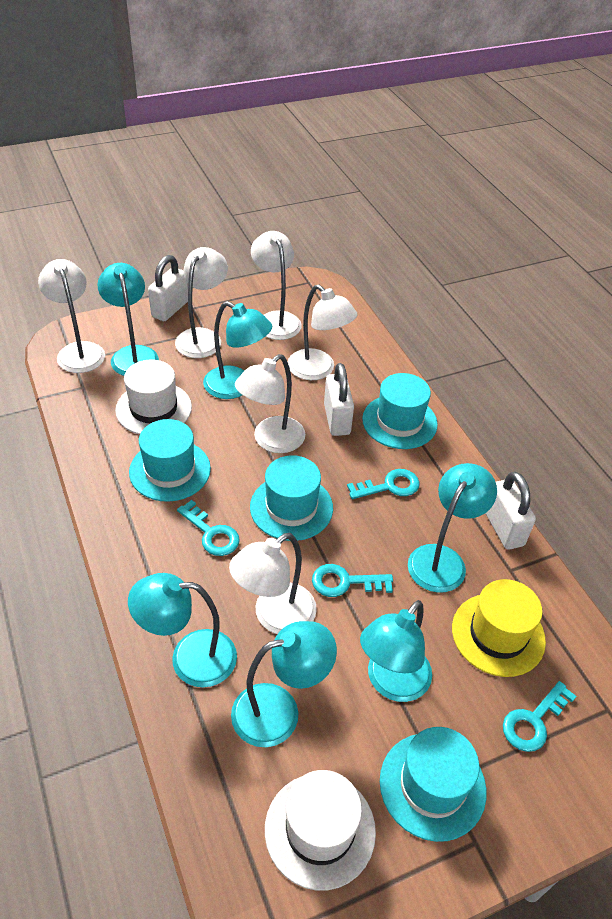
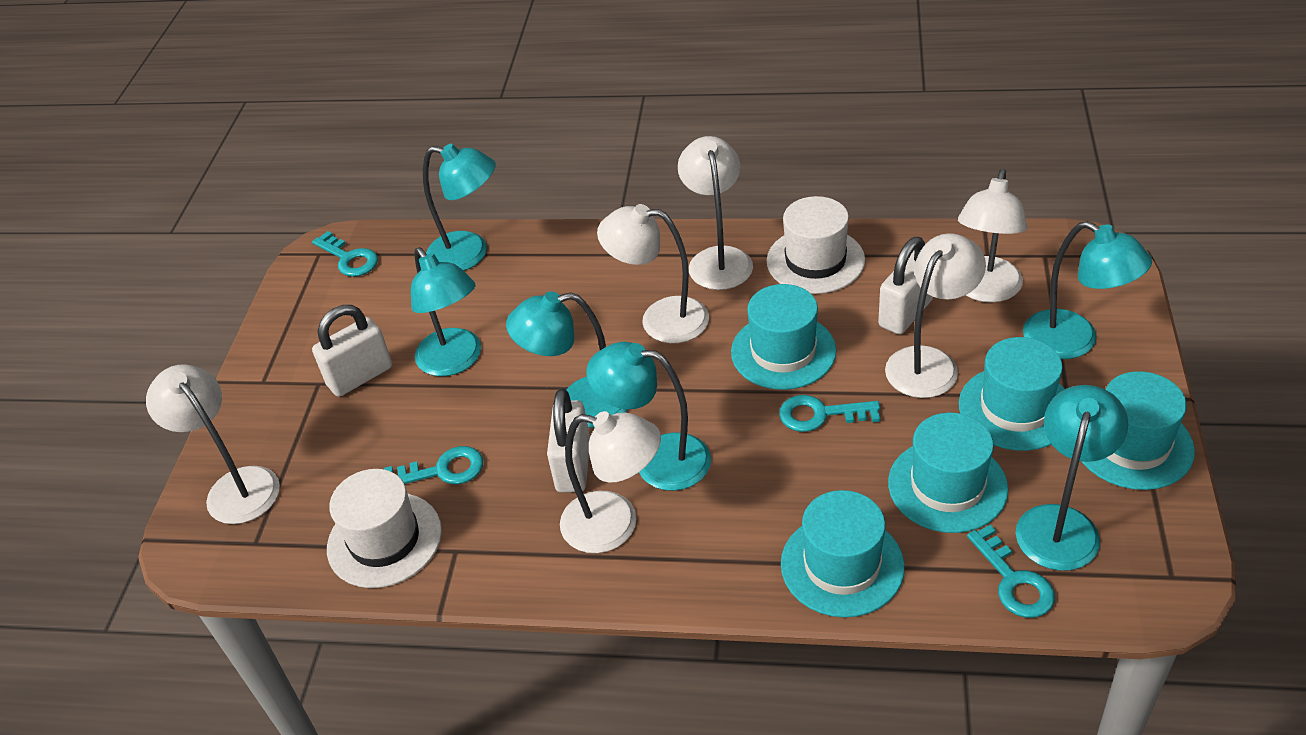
turquoise hat: 4 -> 5
yellow hat: 1 -> 0

